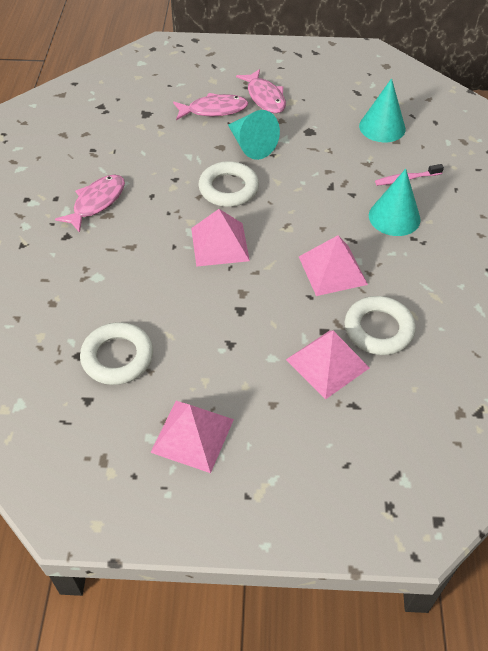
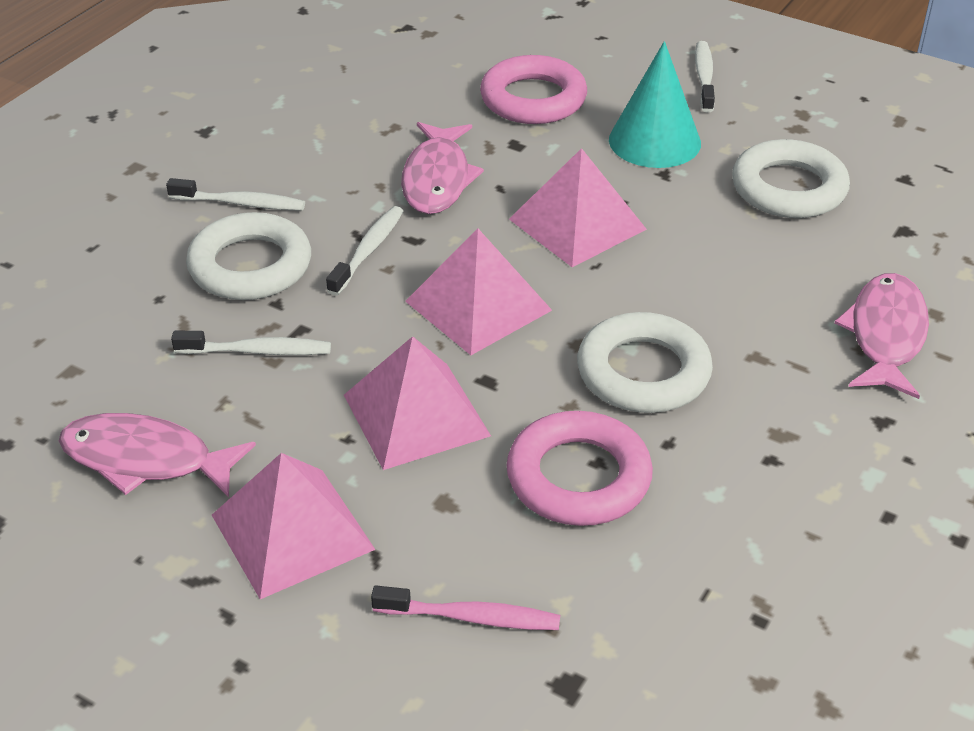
pink ring: 0 -> 2
turquoise cone: 3 -> 1
white toothbrush: 0 -> 4

